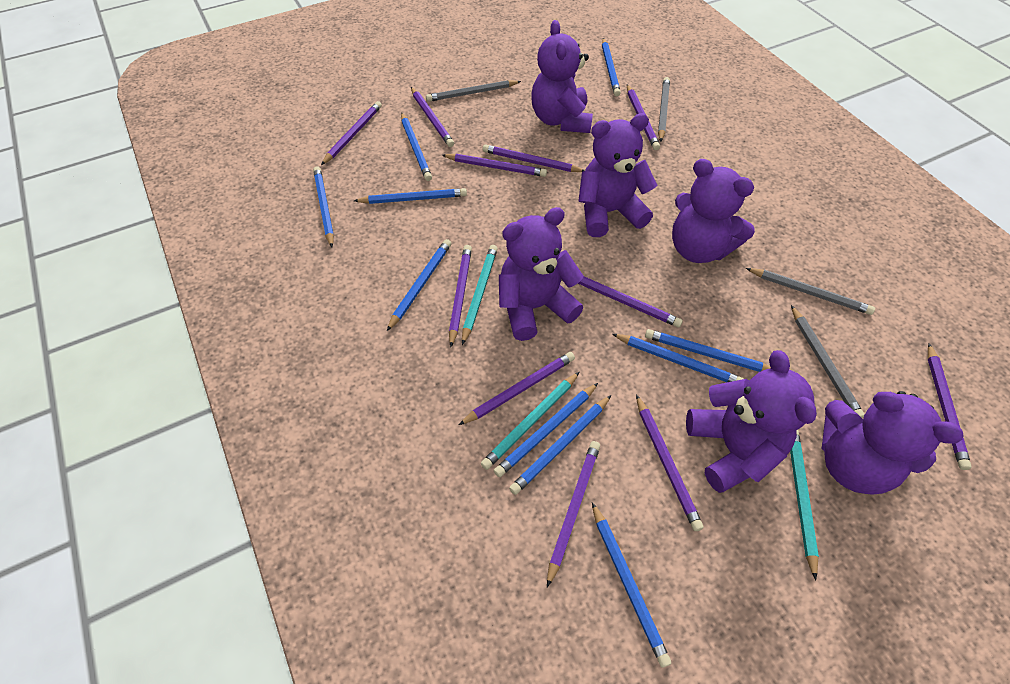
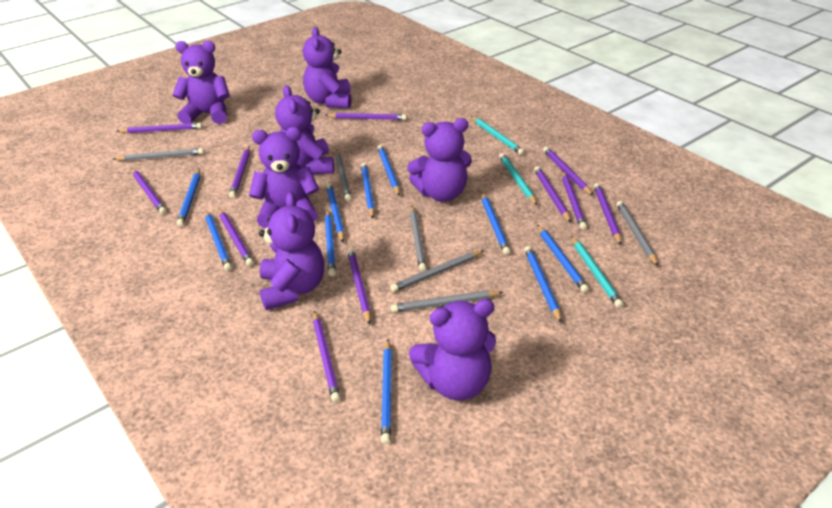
grey pencil: 4 -> 6
purple teddy bear: 6 -> 7

